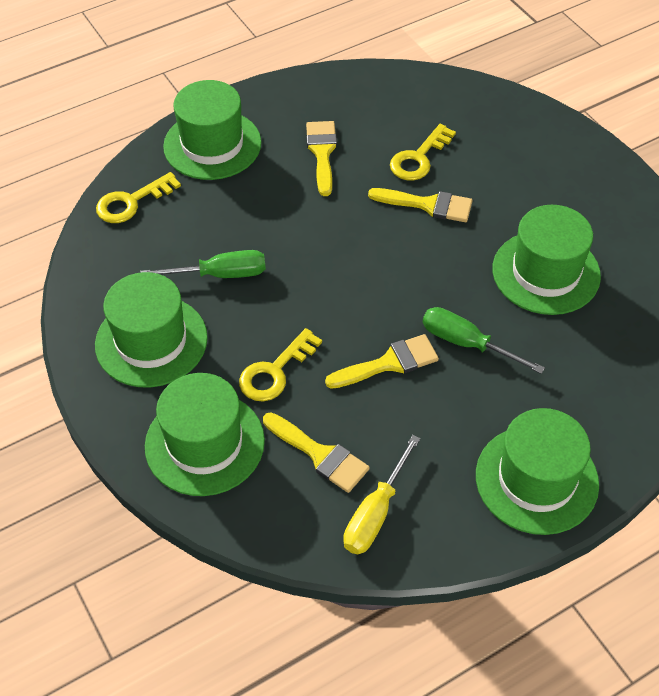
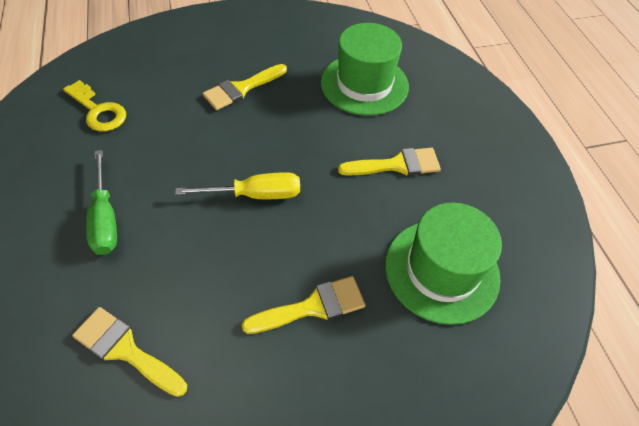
green hat: 5 -> 2
green screwdriver: 2 -> 1
yellow key: 3 -> 1

